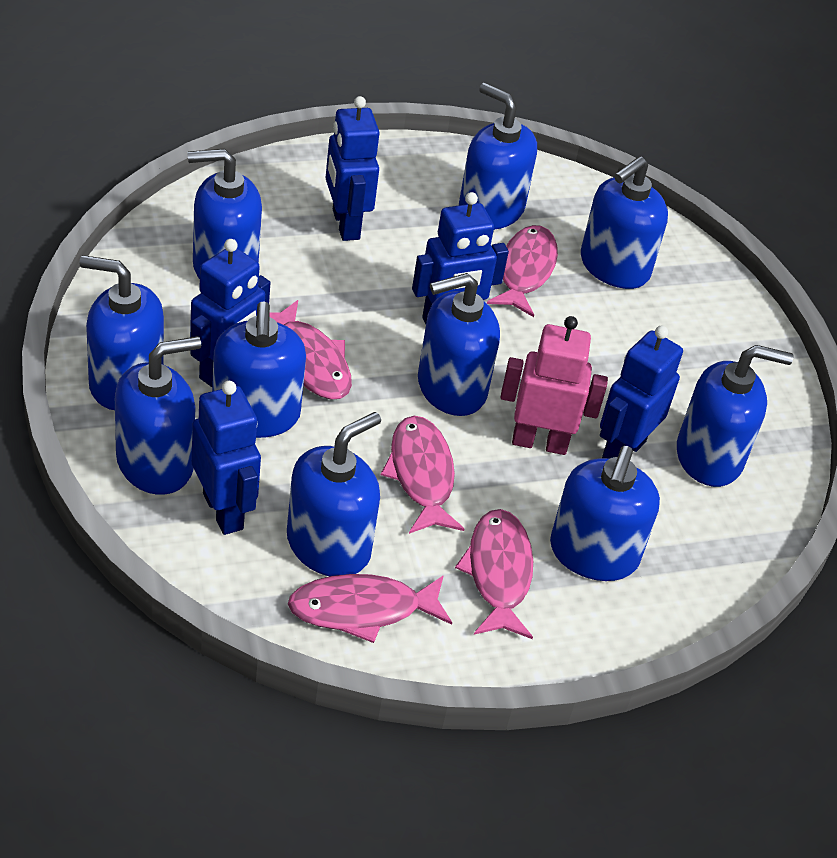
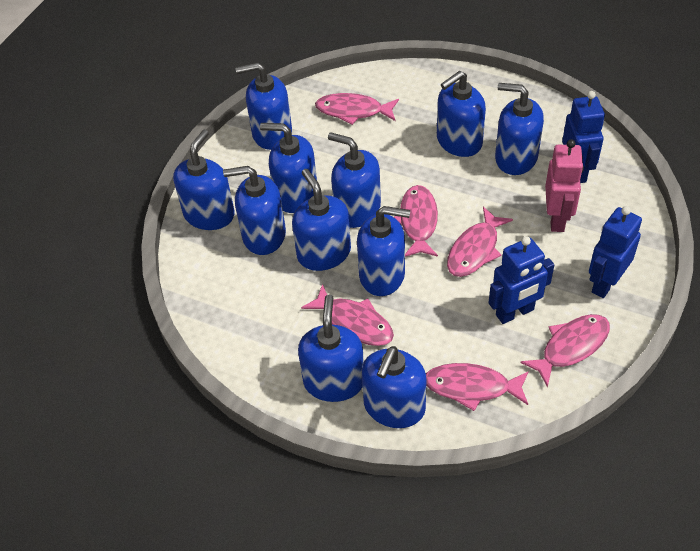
blue robot: 5 -> 3
blue soap dispenser: 10 -> 11
pink fish: 5 -> 6

